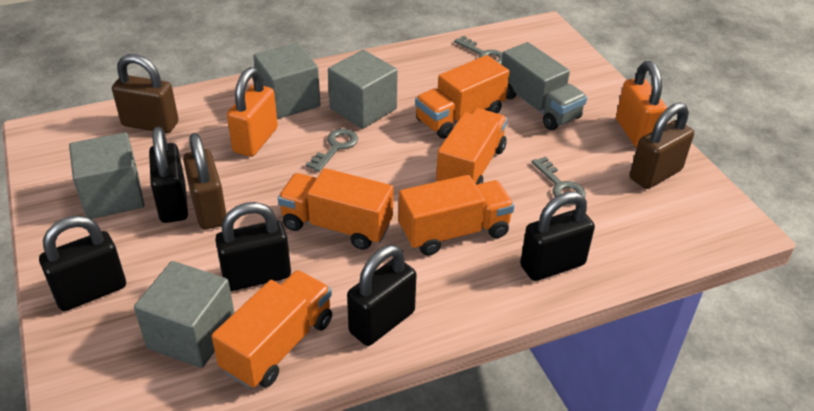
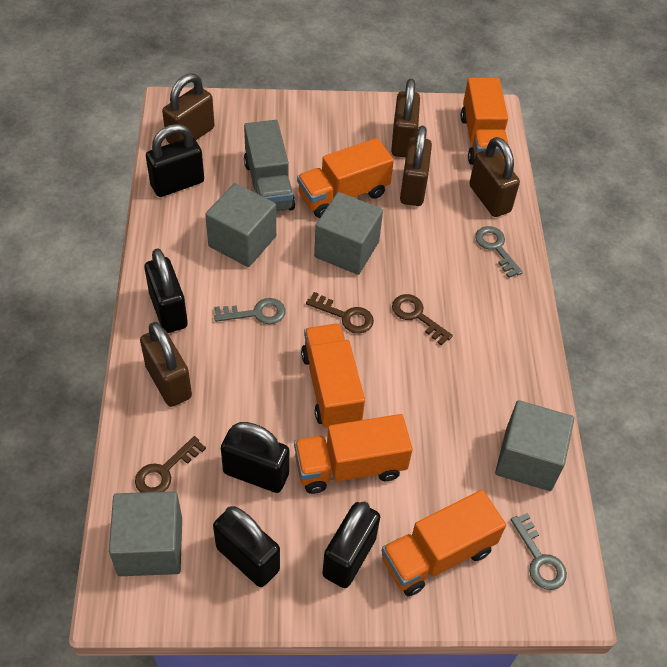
brown key: 0 -> 3
brown padlock: 3 -> 5
orange padlock: 2 -> 0

